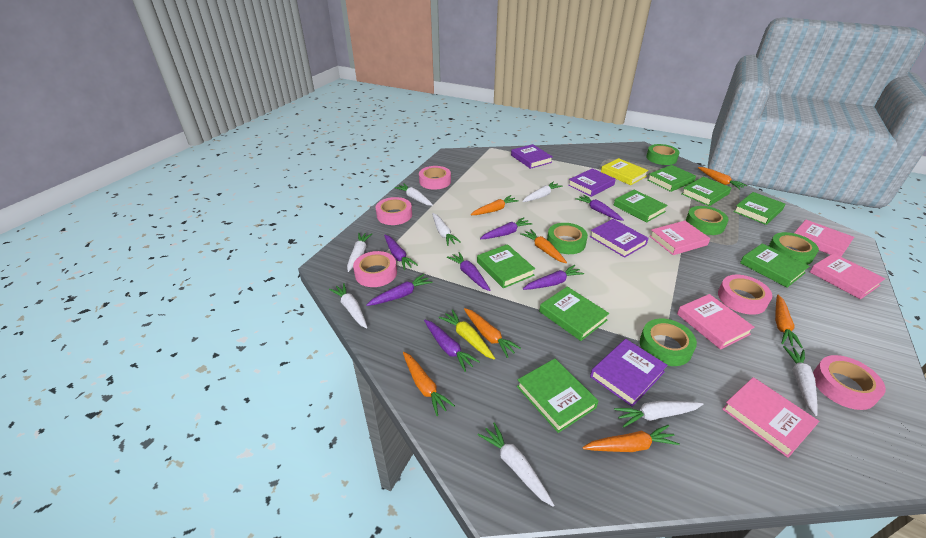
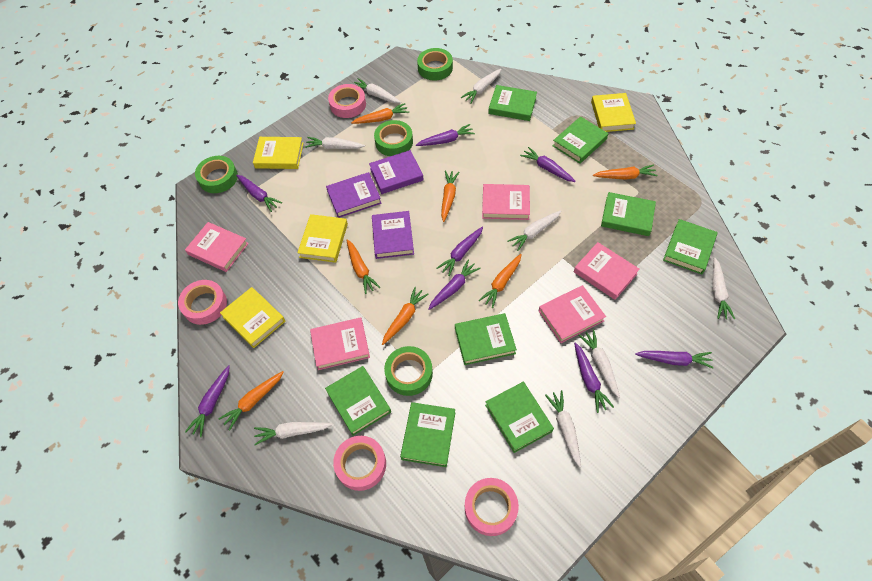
green tape: 5 -> 4
pink tape: 5 -> 4
purple book: 4 -> 3
purple carrot: 7 -> 8
yellow book: 1 -> 4
yellow carrot: 1 -> 0

